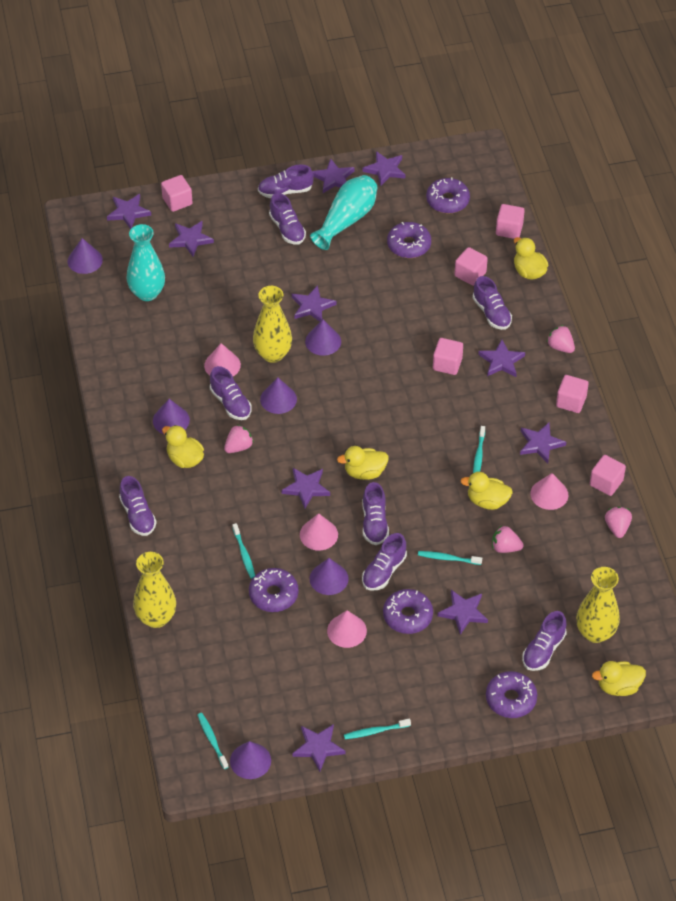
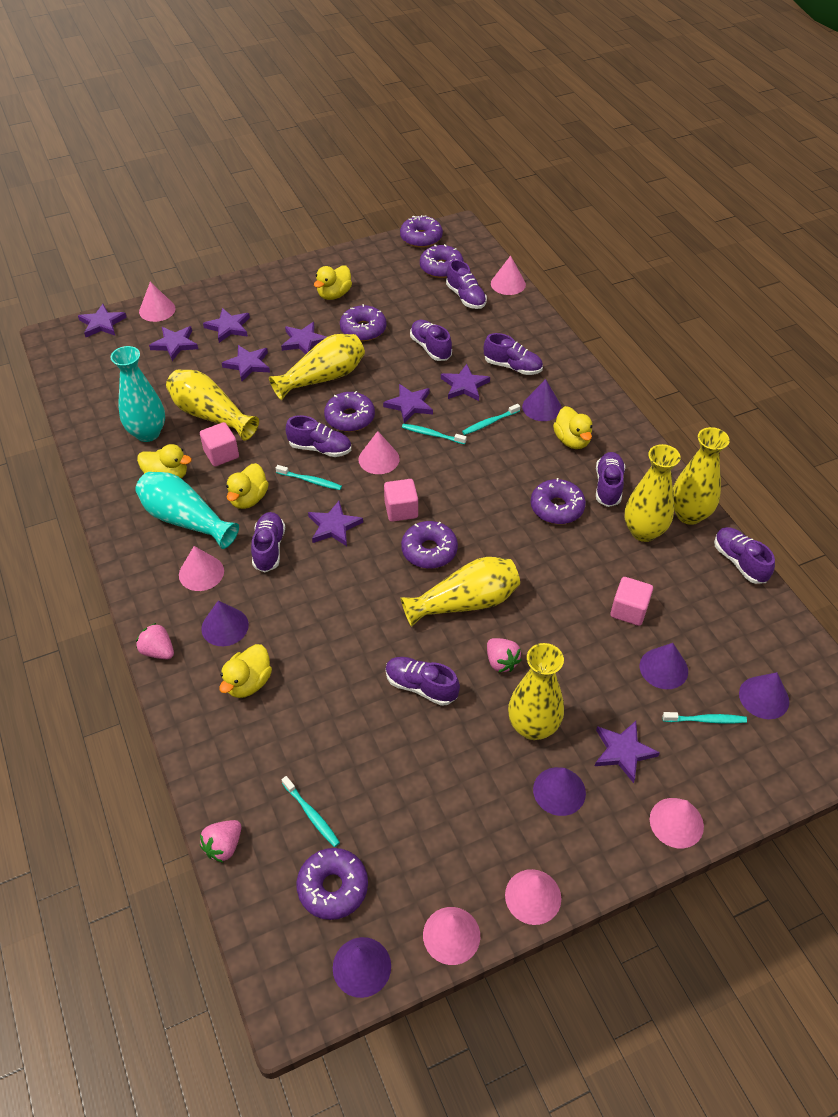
pink cone: 4 -> 7
pink cube: 6 -> 3
pink strawberry: 4 -> 3
purple donut: 5 -> 7
purple star: 10 -> 9
yellow vase: 3 -> 6

